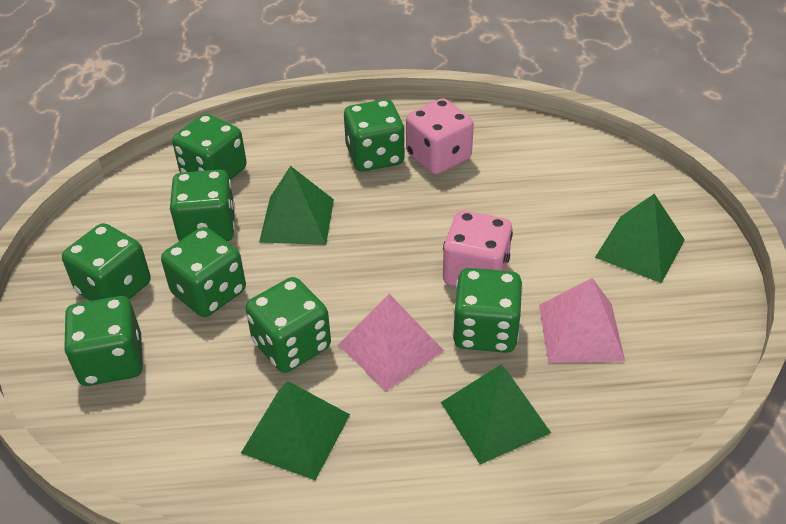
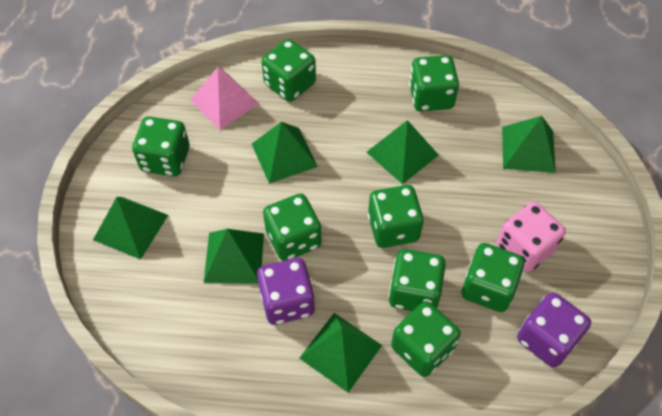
green pyramid: 4 -> 6
pink dice: 2 -> 1
pink pyramid: 2 -> 1
purple dice: 0 -> 2

